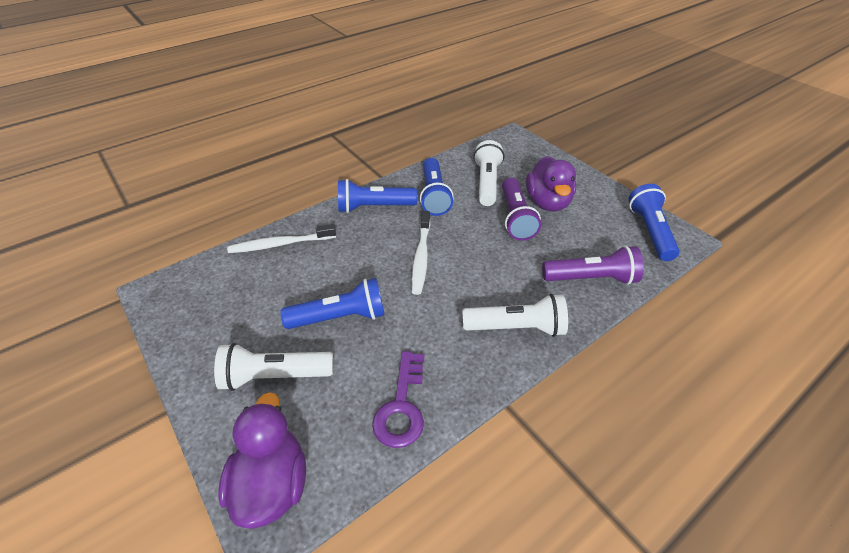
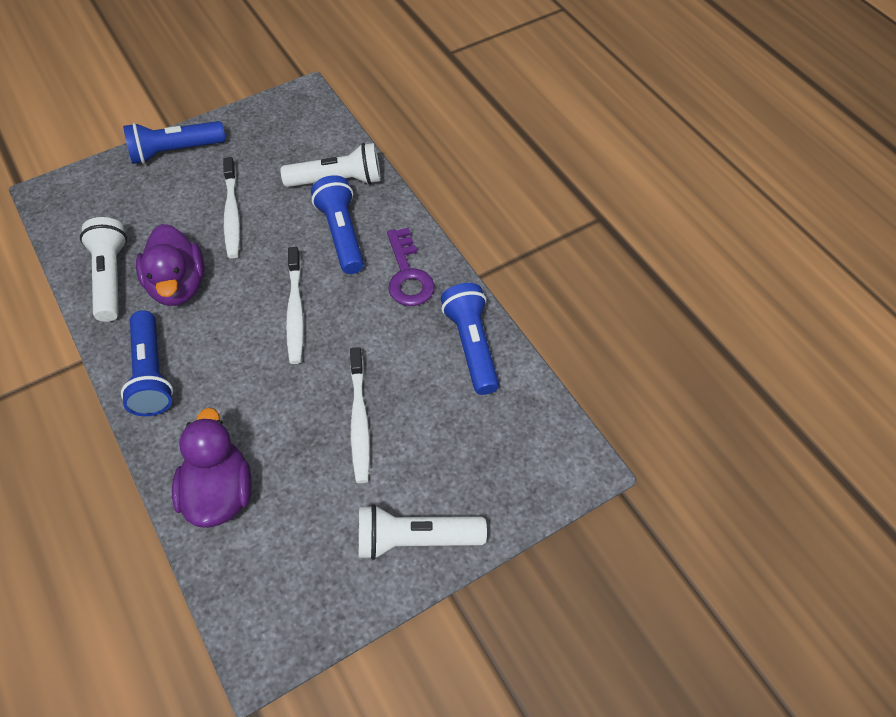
purple flashlight: 2 -> 0
white toothbrush: 2 -> 3

